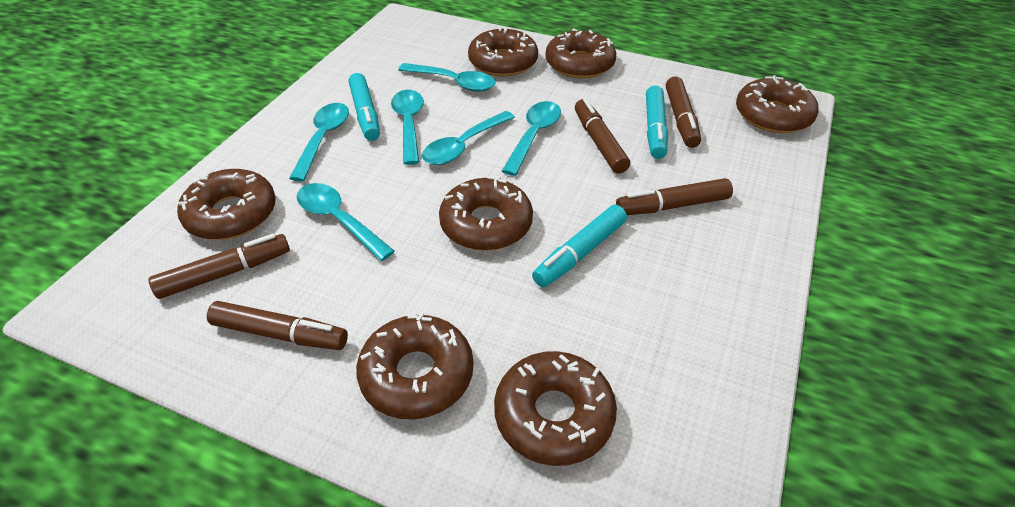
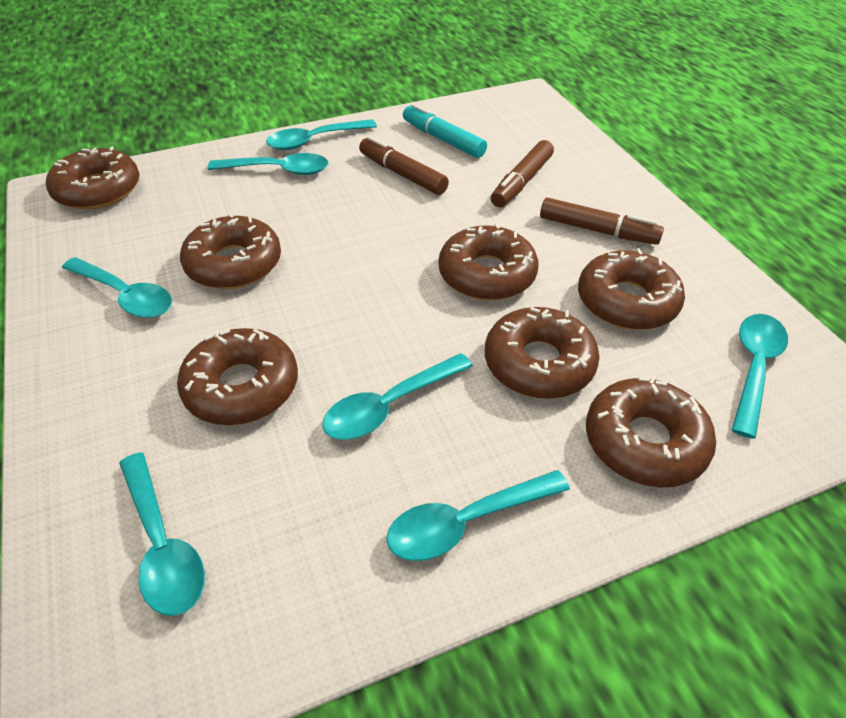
brown marker: 5 -> 3
turquoise marker: 3 -> 1
turquoise spoon: 6 -> 7

